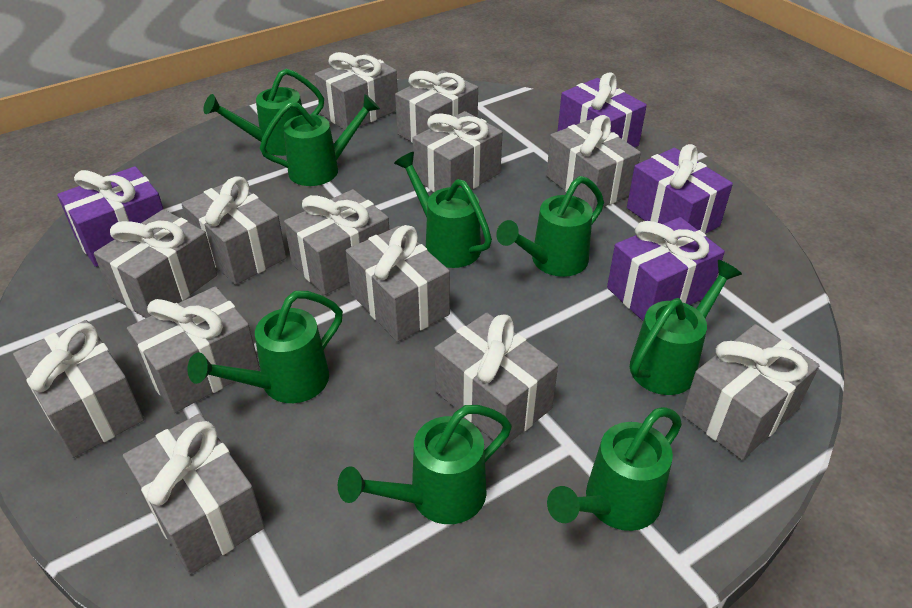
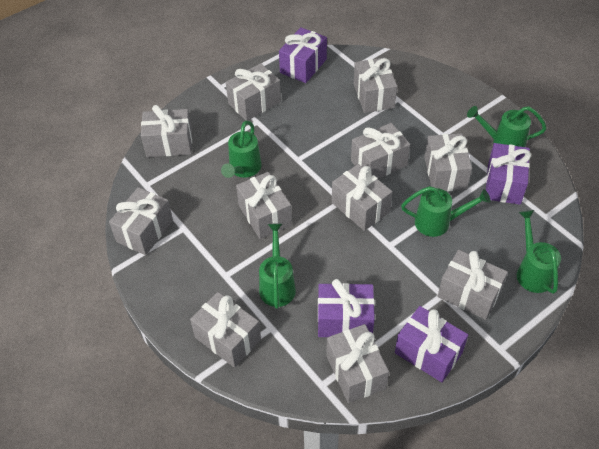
green watering can: 8 -> 5
grey gift: 13 -> 11

